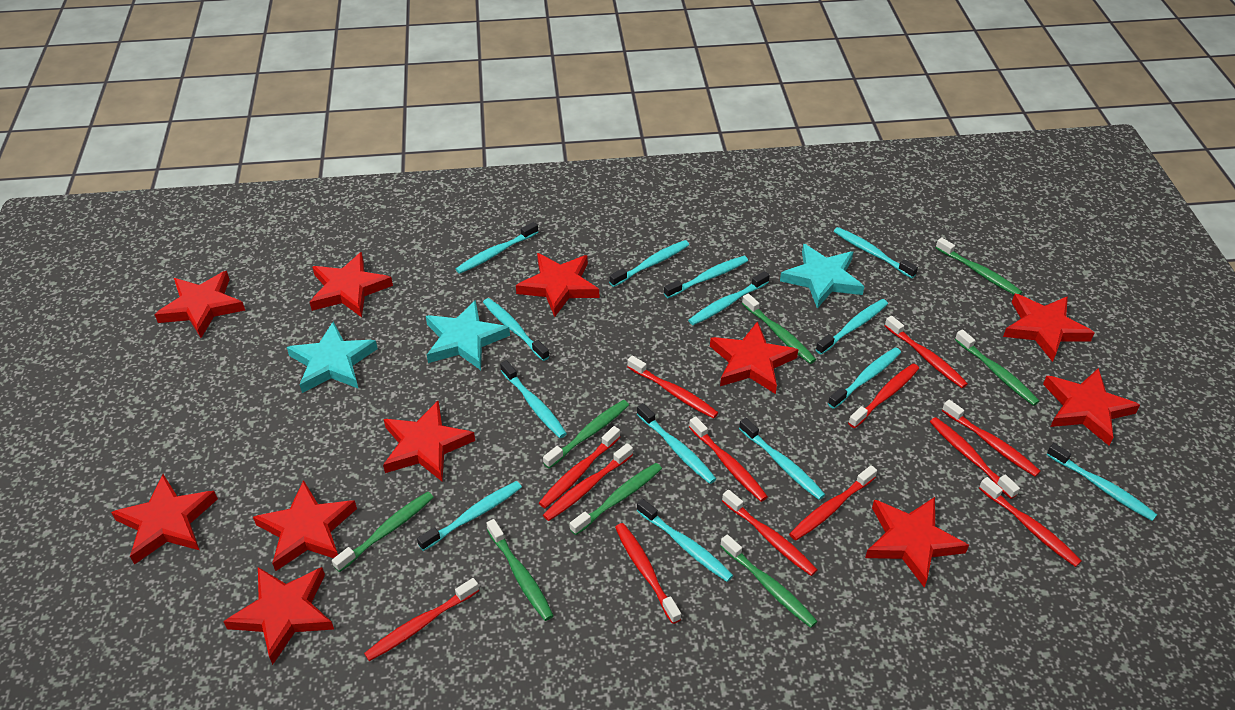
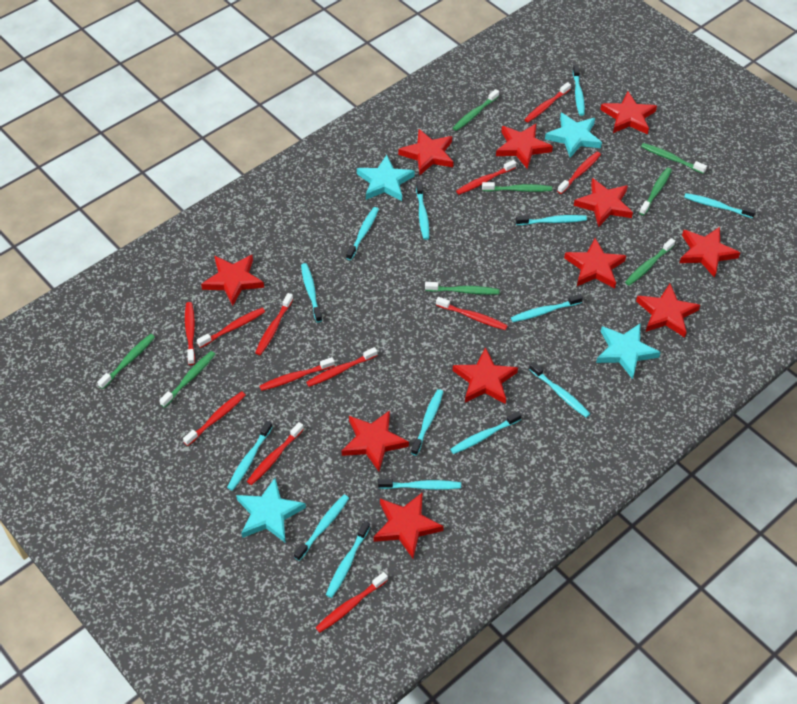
red toothbrush: 13 -> 12
turquoise star: 3 -> 4

